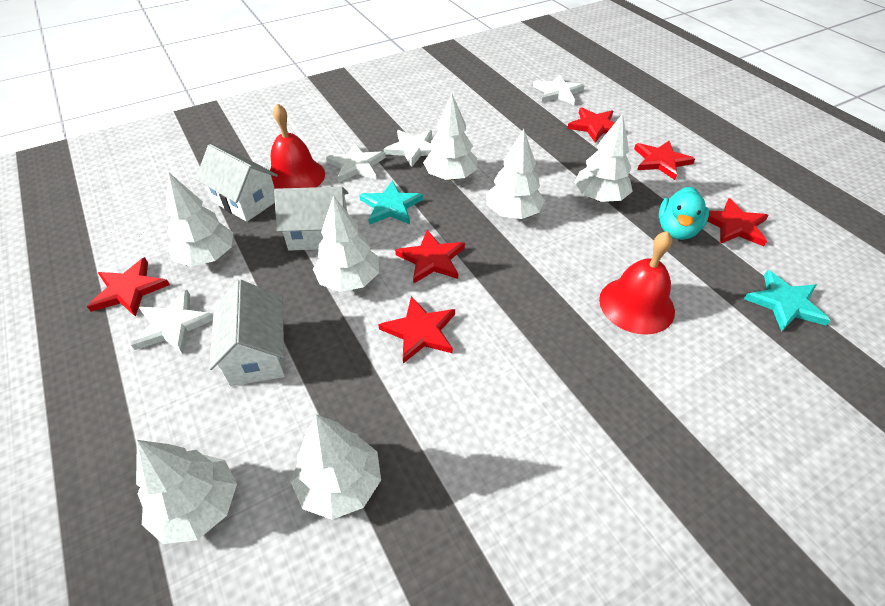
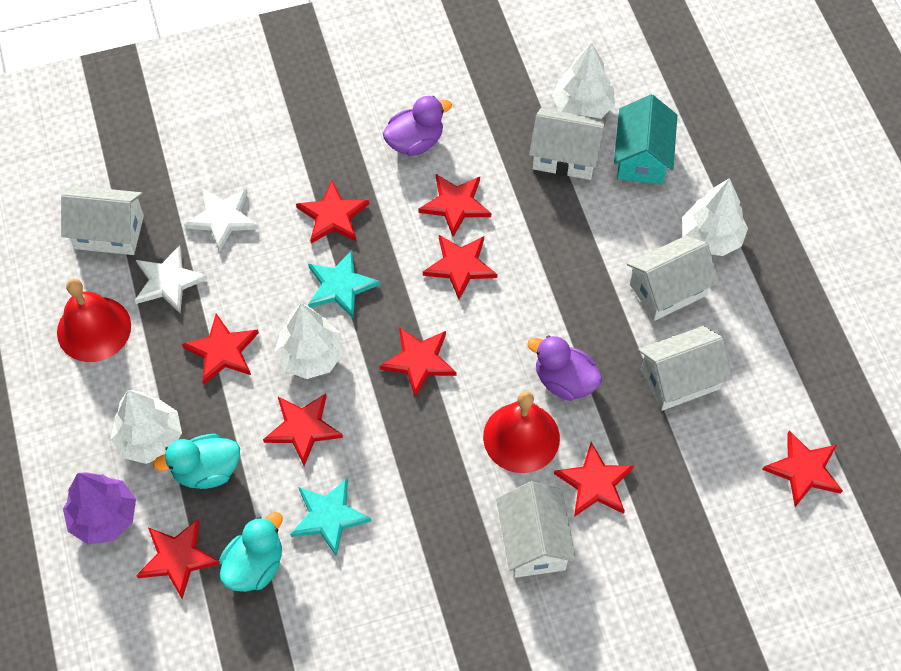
purple duck: 0 -> 2
purple tree: 0 -> 1
red star: 6 -> 9
turquoise duck: 1 -> 2
turquoise house: 0 -> 1
white house: 3 -> 5
white star: 4 -> 2
white tree: 7 -> 4

